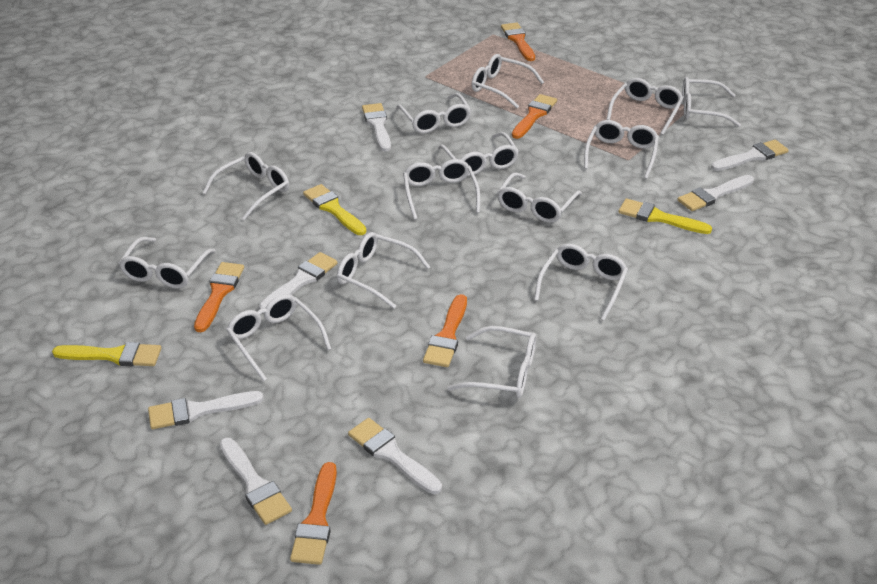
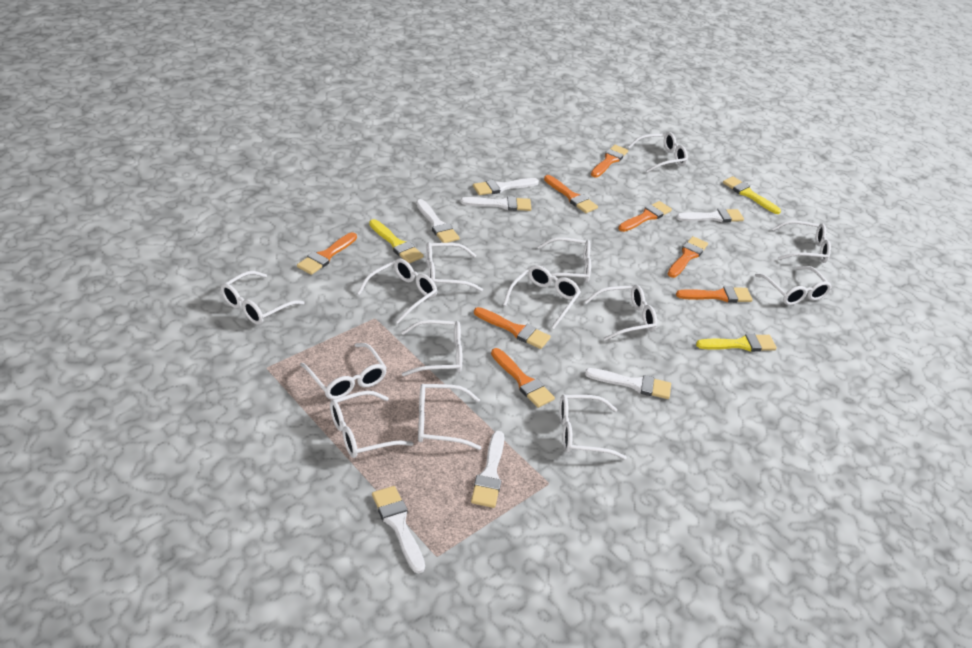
orange brush: 5 -> 8

